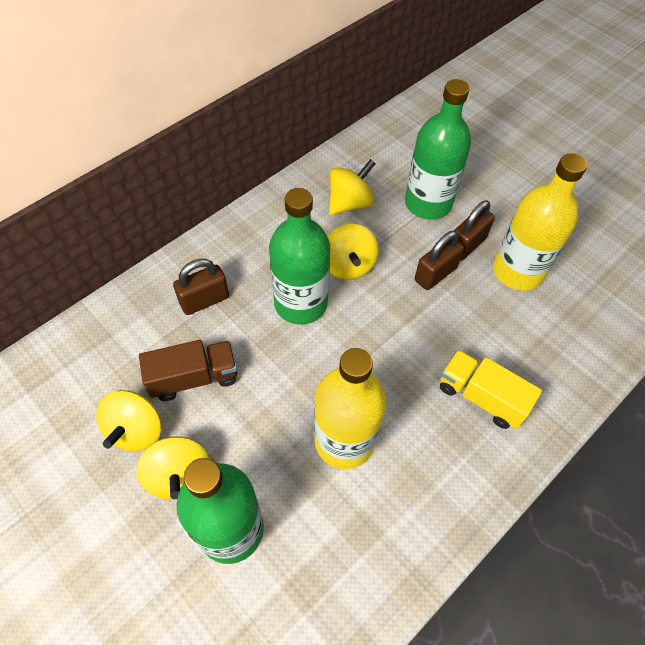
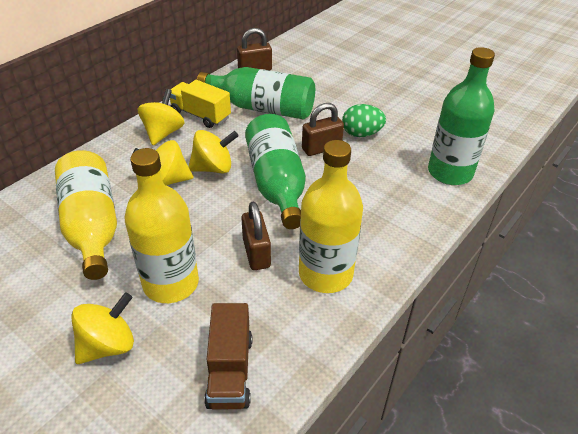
green egg: 0 -> 1
yellow bottle: 2 -> 3

